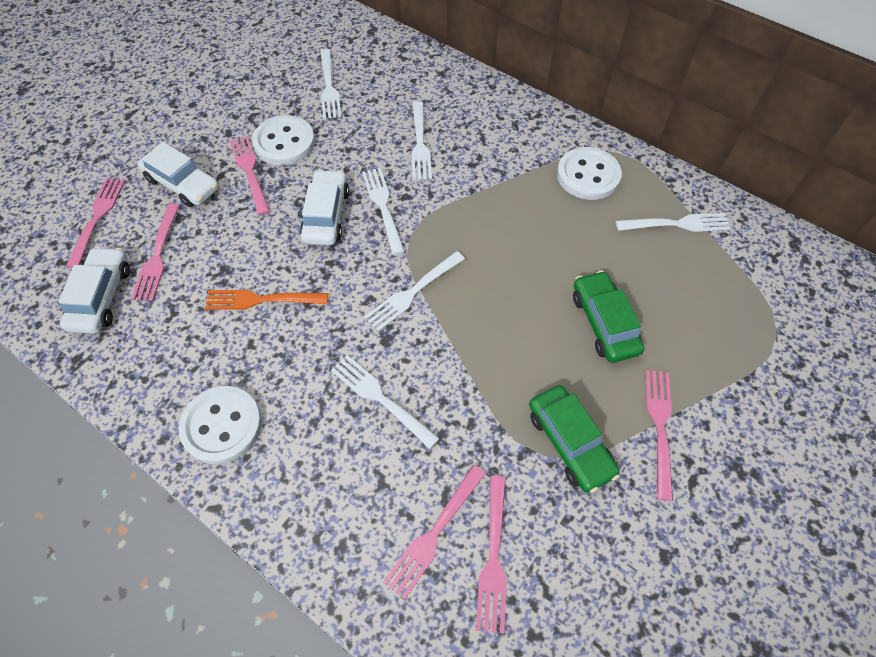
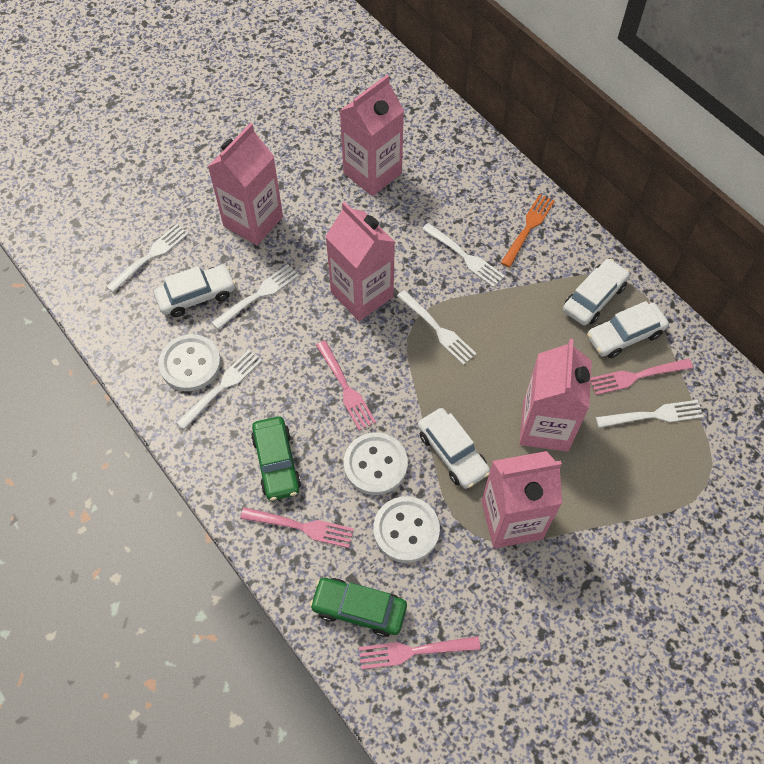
pink carton: 0 -> 5
pink fork: 6 -> 4
white car: 3 -> 4

